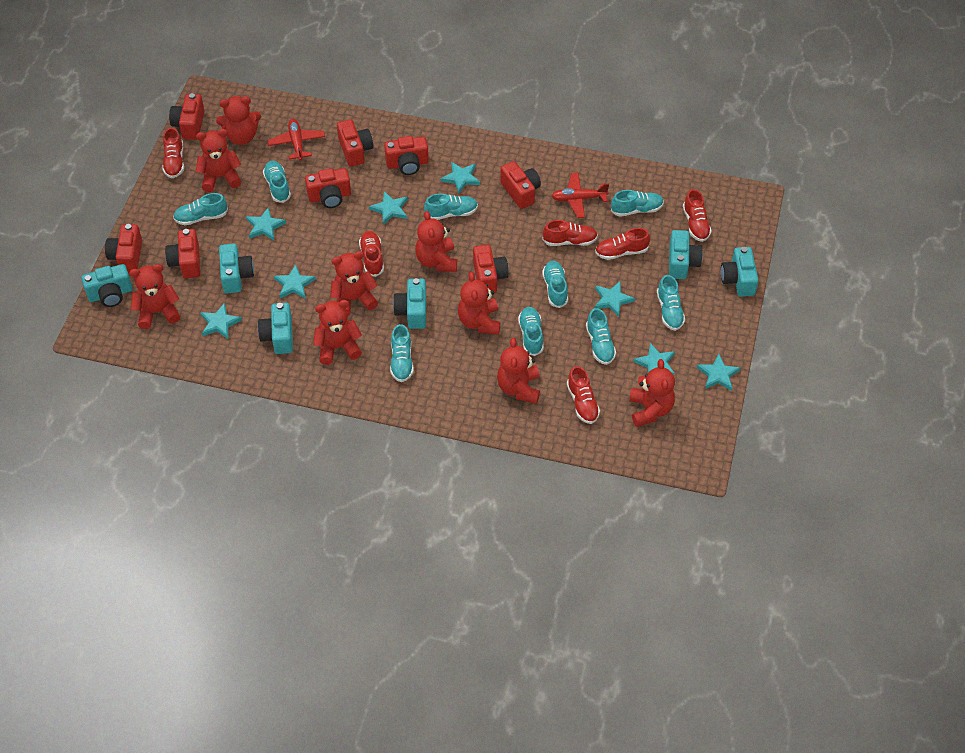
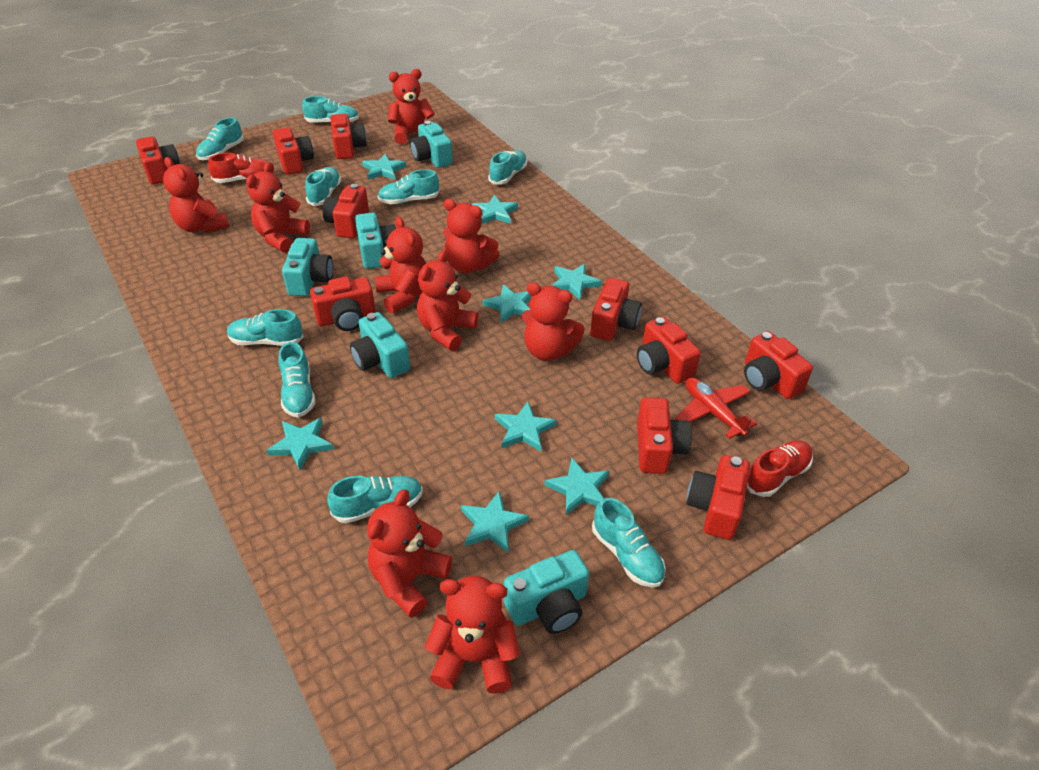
red camera: 8 -> 10
red plane: 2 -> 1
red shoe: 6 -> 2
turquoise camera: 6 -> 5

